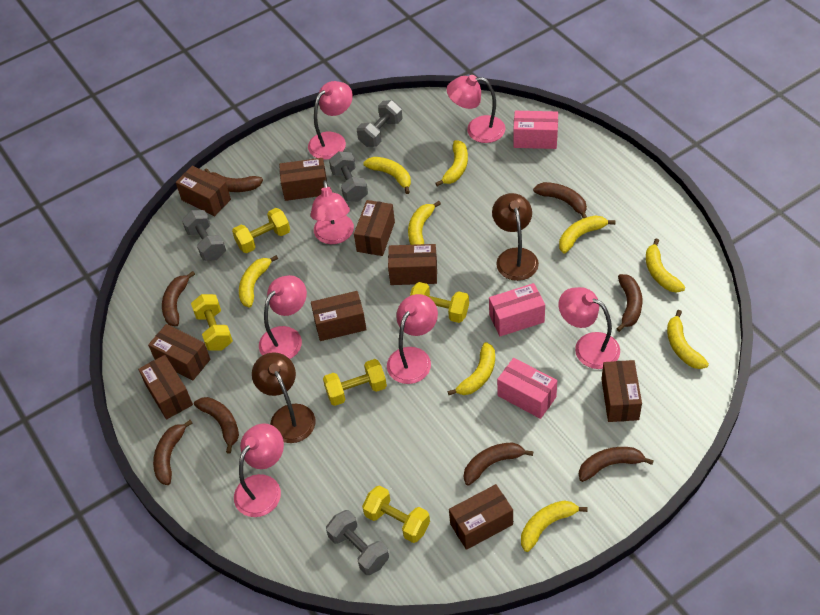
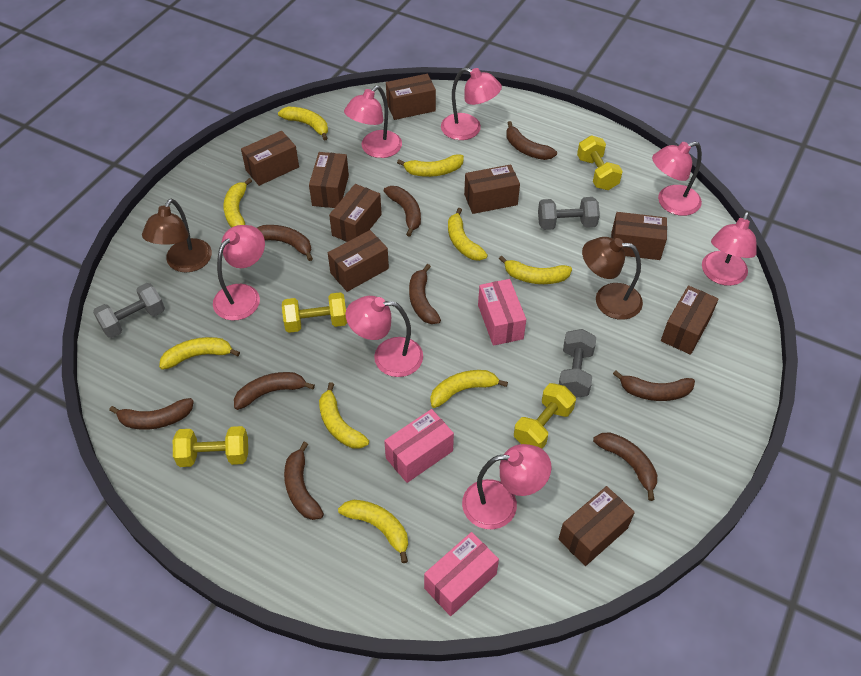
brown banana: 8 -> 9
grey dumbbell: 4 -> 3
yellow dumbbell: 5 -> 4

